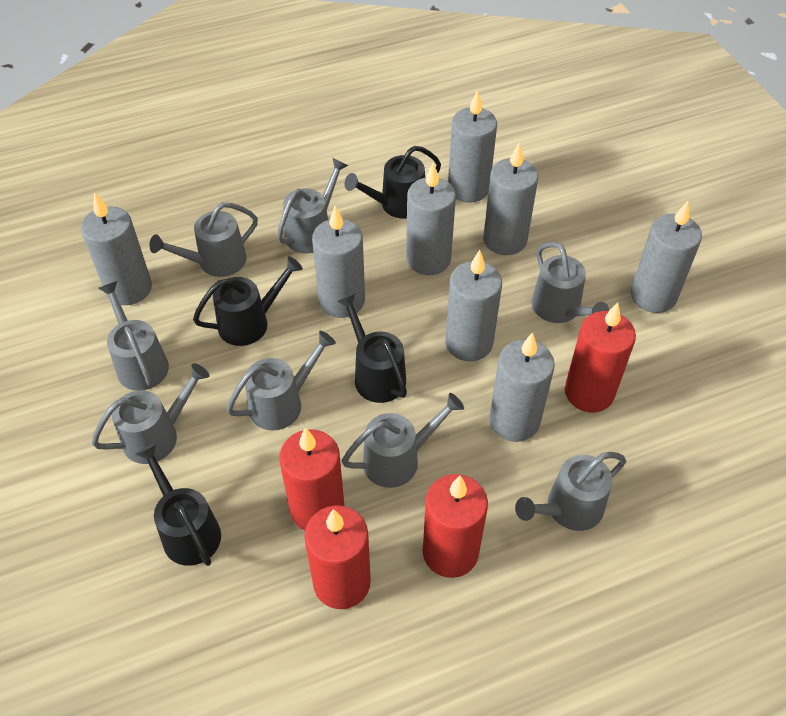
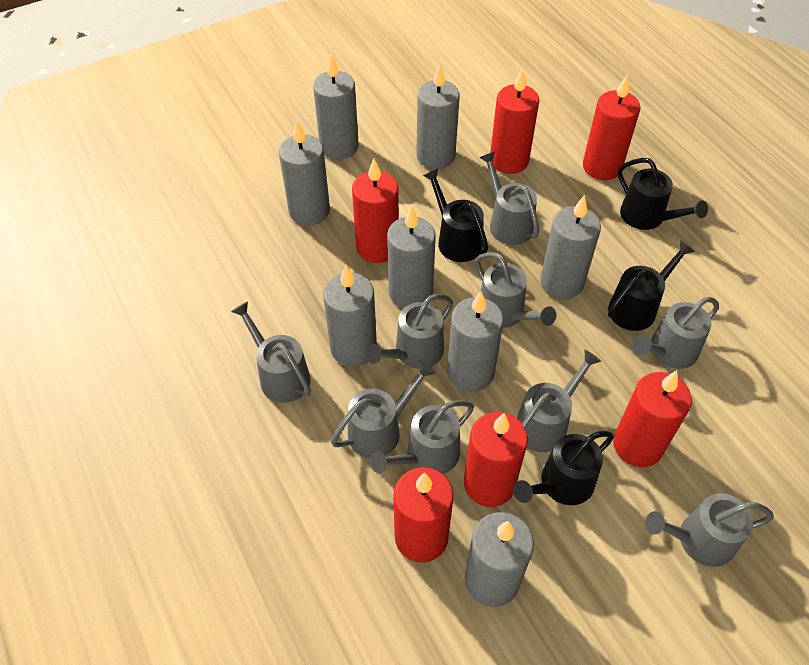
grey watering can: 8 -> 9
red candle: 4 -> 6

